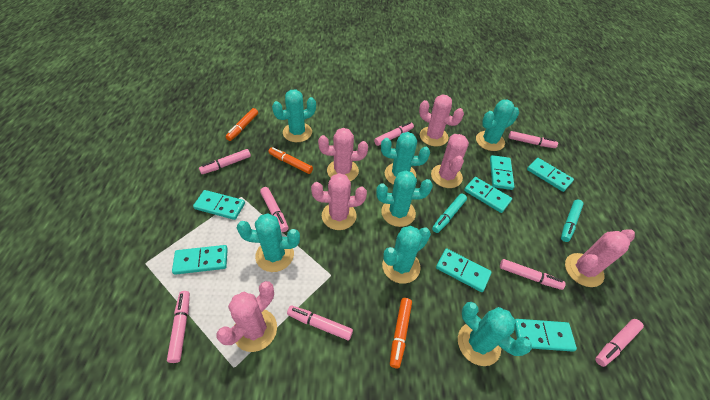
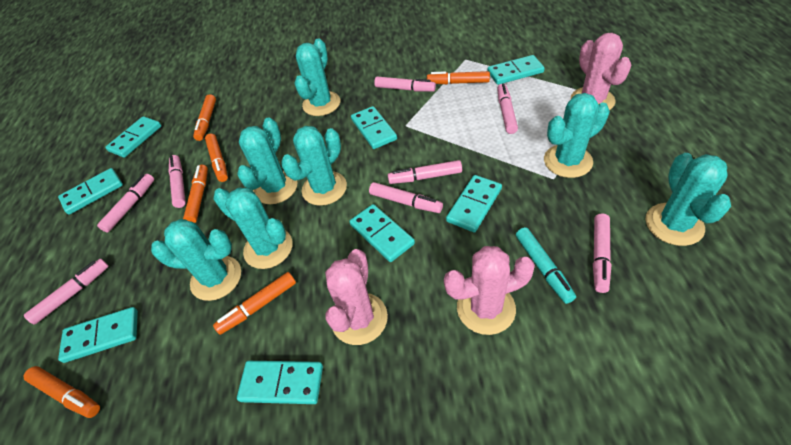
orange marker: 3 -> 6
pink cactus: 6 -> 3
turquoise domino: 7 -> 8
turquoise marker: 2 -> 1

